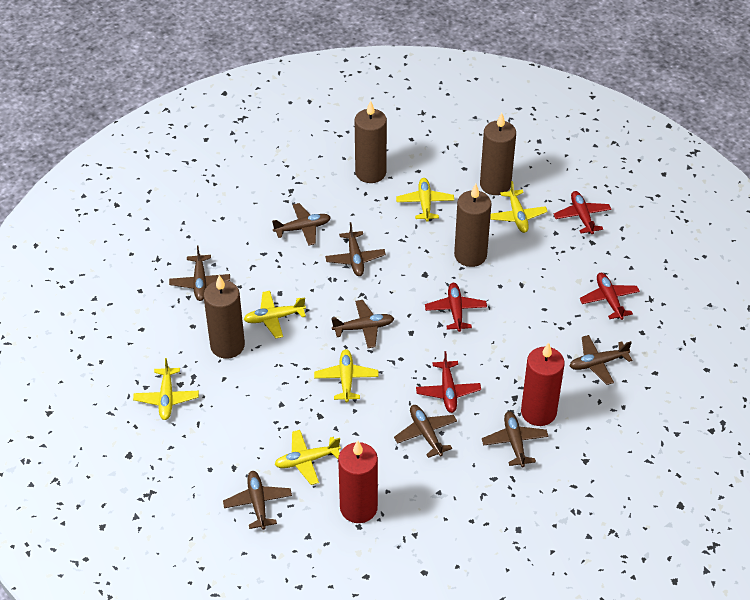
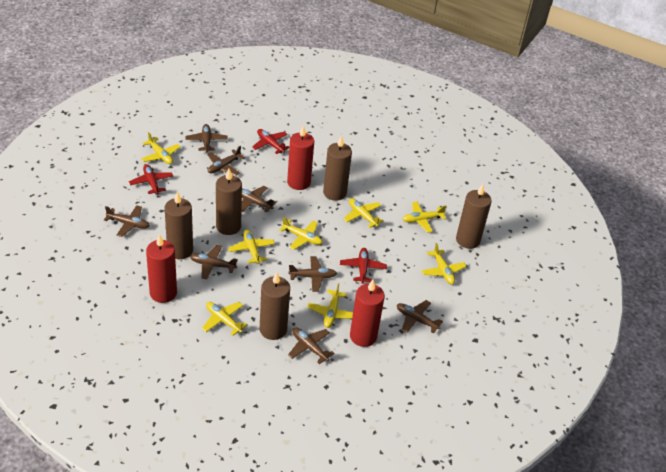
brown candle: 4 -> 5
red candle: 2 -> 3
red plane: 4 -> 3
yellow plane: 6 -> 8

